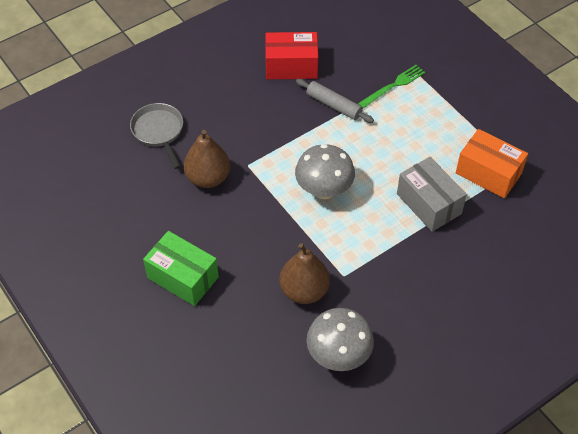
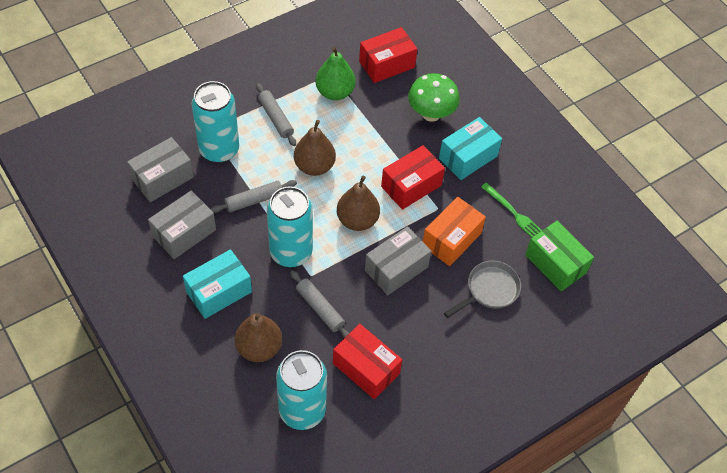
brown pear: 2 -> 3
green mushroom: 0 -> 1
green pear: 0 -> 1
grey box: 1 -> 3
grey mushroom: 2 -> 0
grey rolling pin: 1 -> 3
red box: 1 -> 3
turquoise box: 0 -> 2
turquoise can: 0 -> 3

